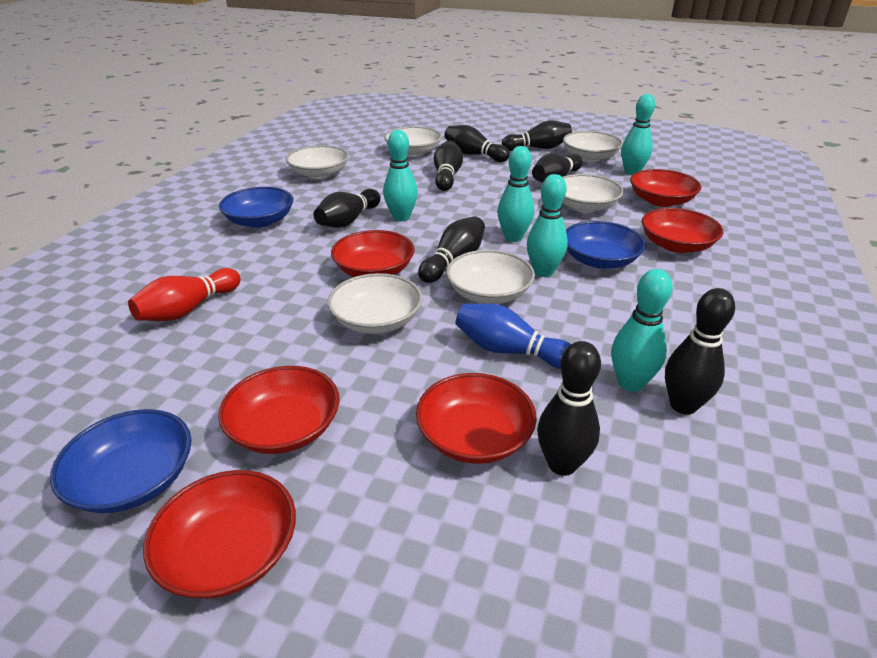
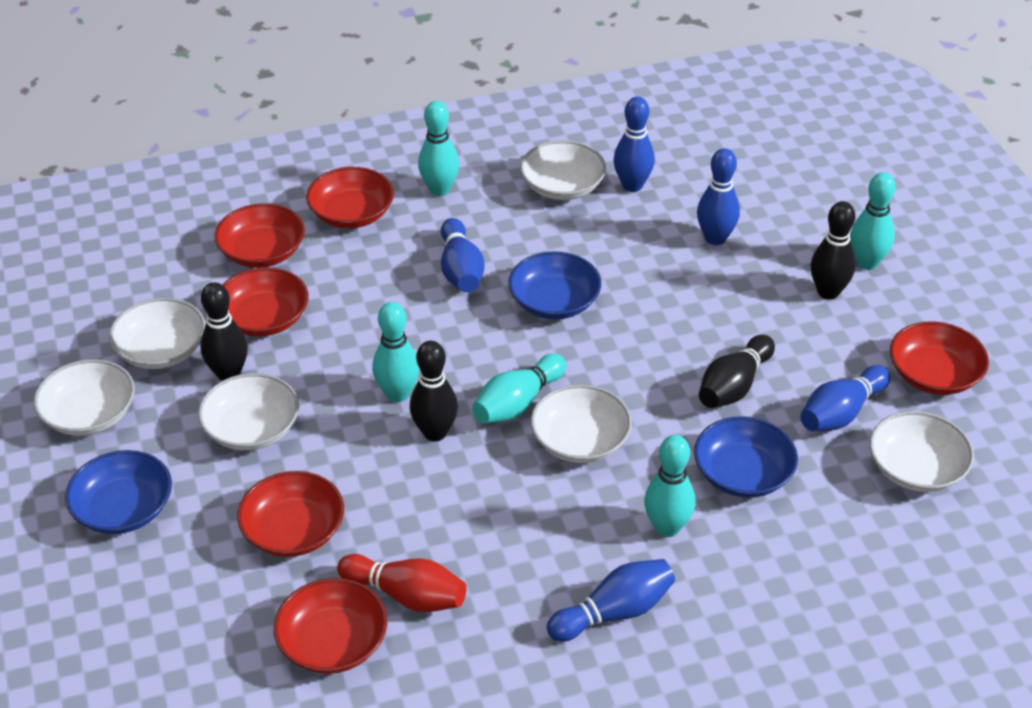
black bowling pin: 8 -> 4
blue bowling pin: 1 -> 5

